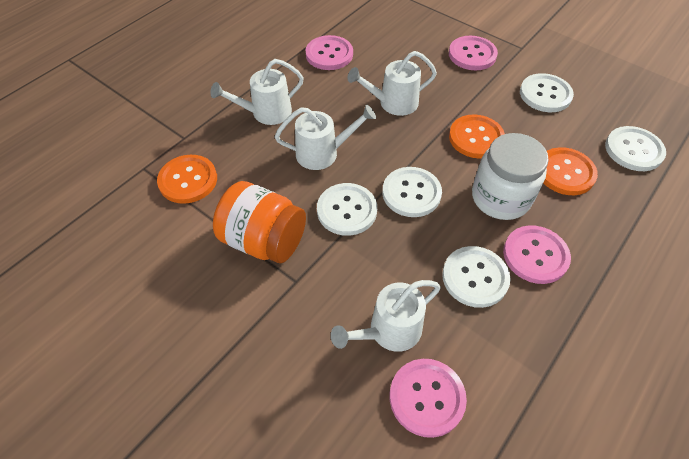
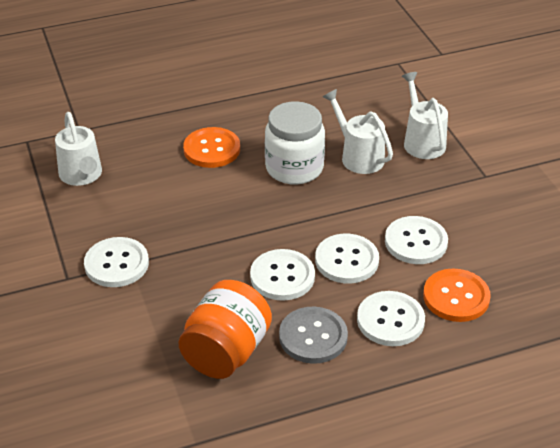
grey button: 0 -> 1
orange button: 3 -> 2
pink button: 4 -> 0
white watering can: 4 -> 3

